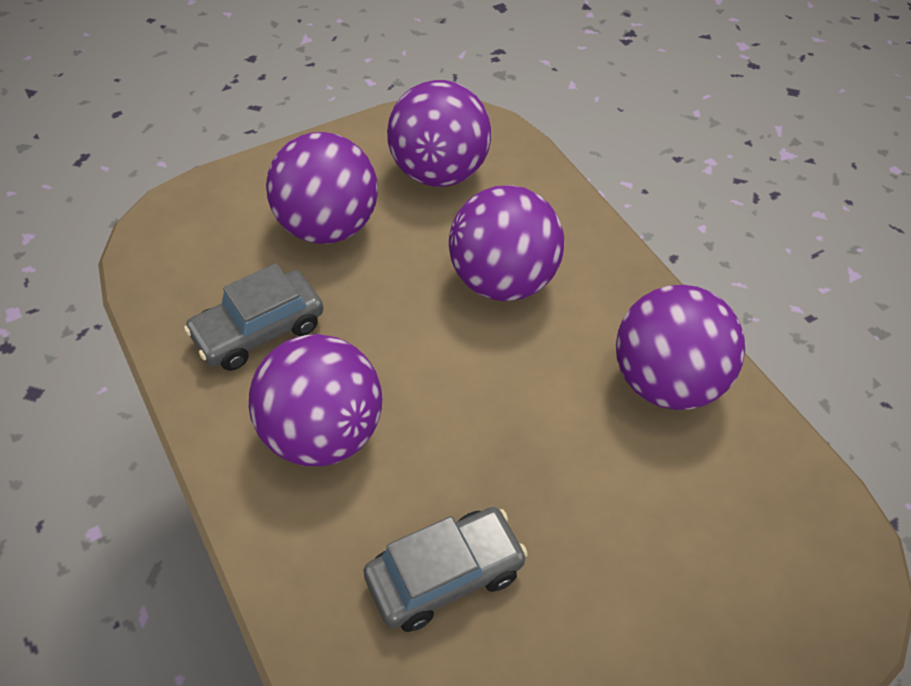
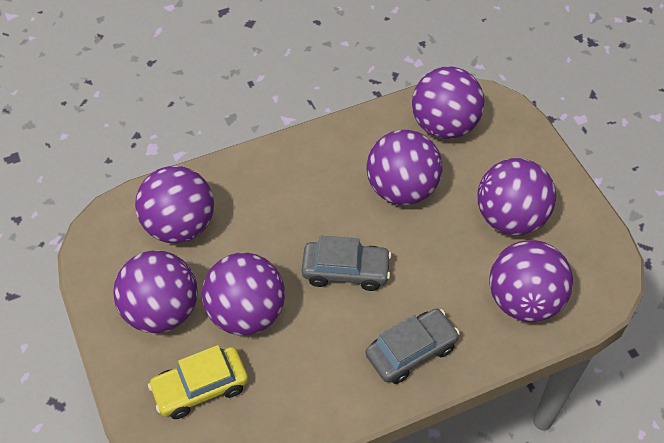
purple ball: 5 -> 7
yellow car: 0 -> 1

